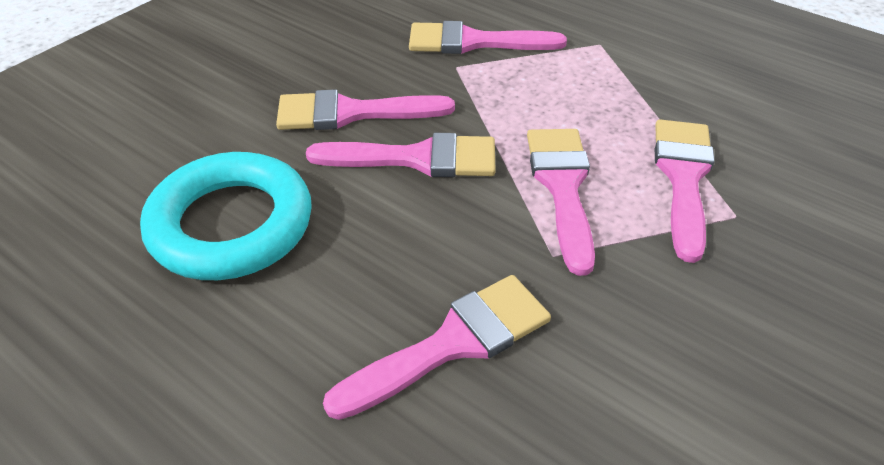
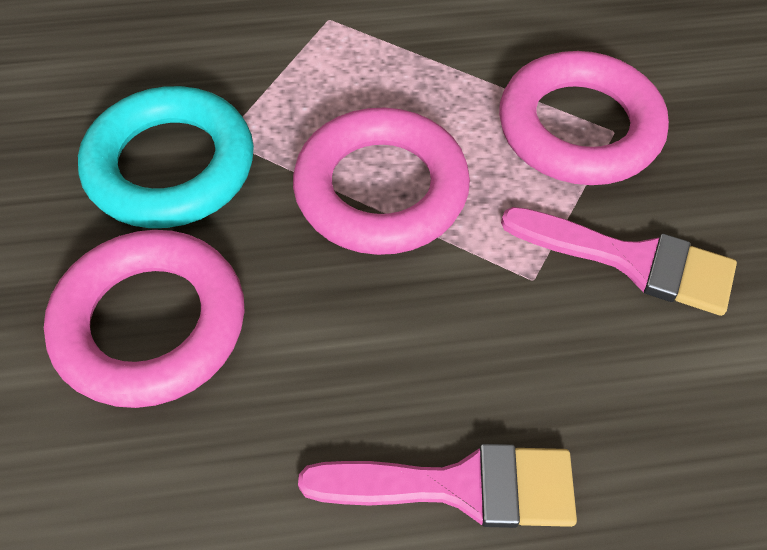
pink brush: 6 -> 2
pink ring: 0 -> 3

